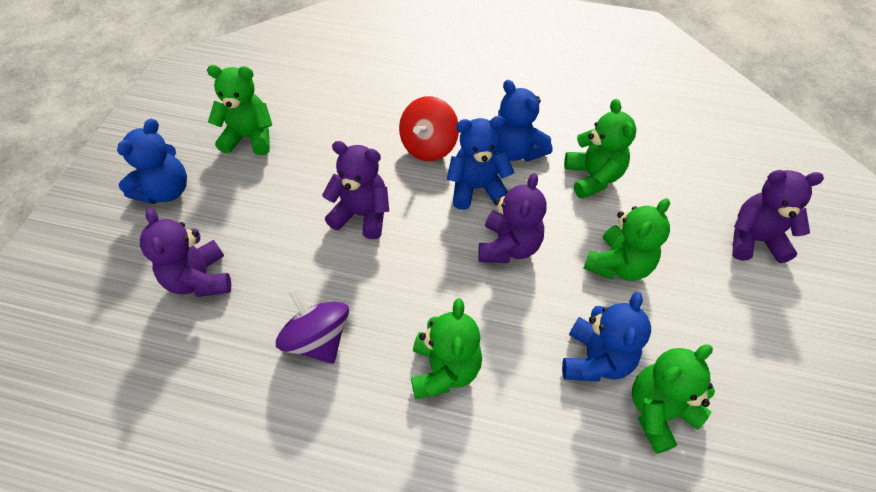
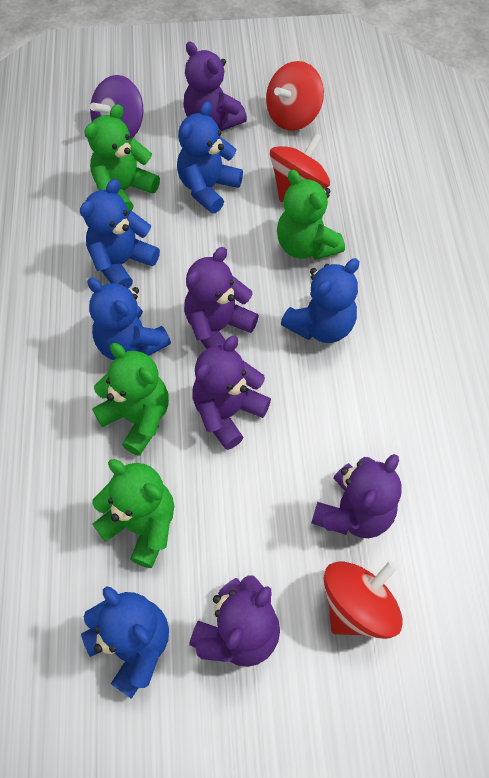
blue teddy bear: 4 -> 5
green teddy bear: 5 -> 4
purple teddy bear: 4 -> 5
red spinning top: 1 -> 3

